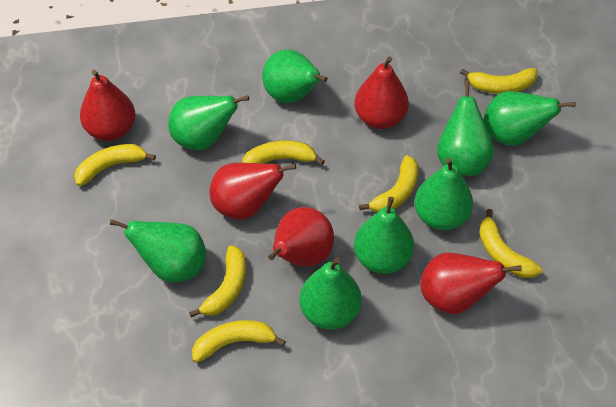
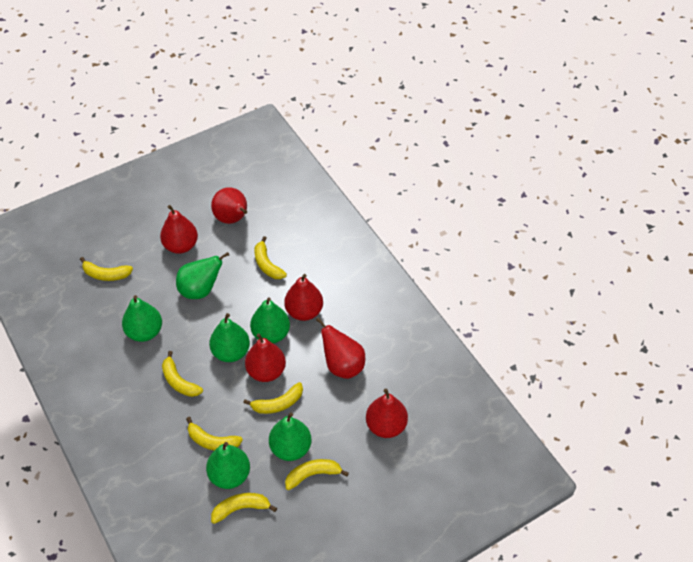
green pear: 8 -> 6
red pear: 5 -> 6

